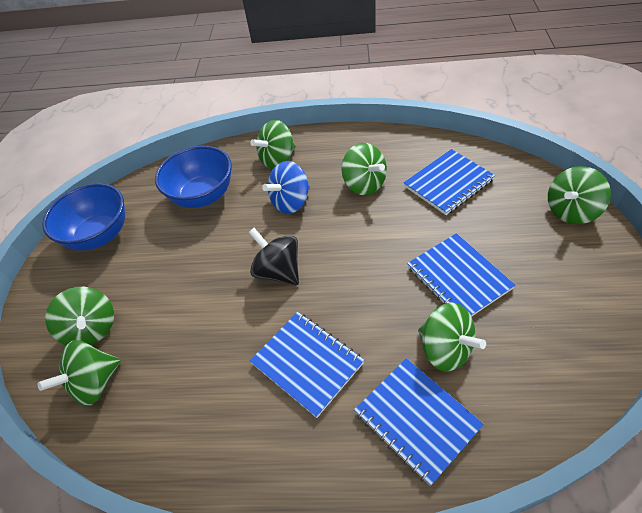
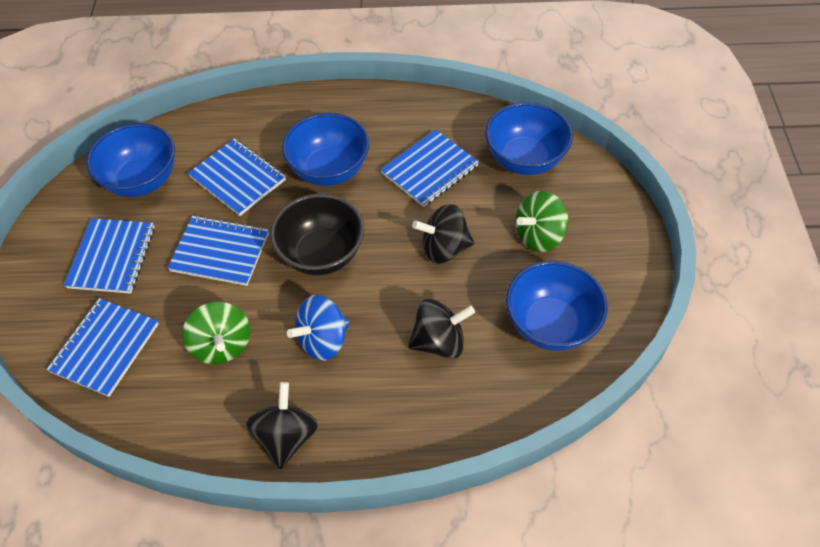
black bowl: 0 -> 1
black spinning top: 1 -> 3
blue bowl: 2 -> 4
blue notebook: 4 -> 5
green spinning top: 6 -> 2

